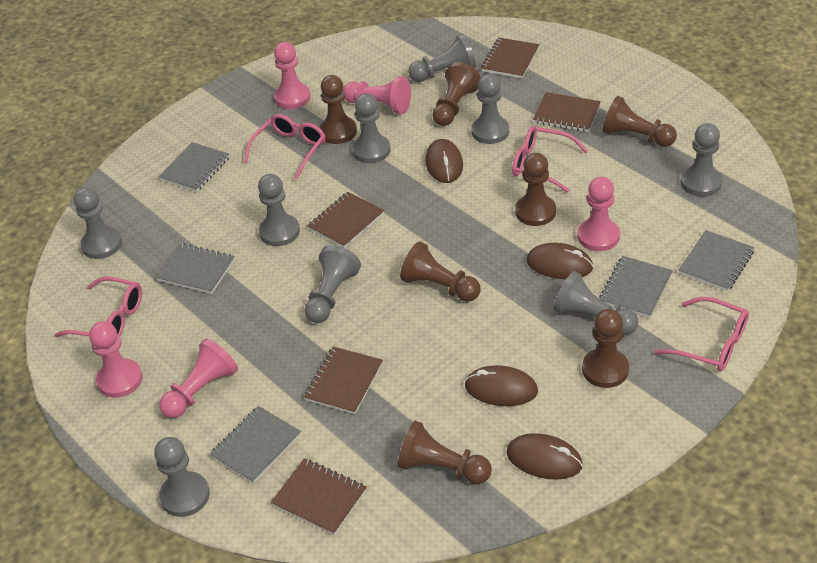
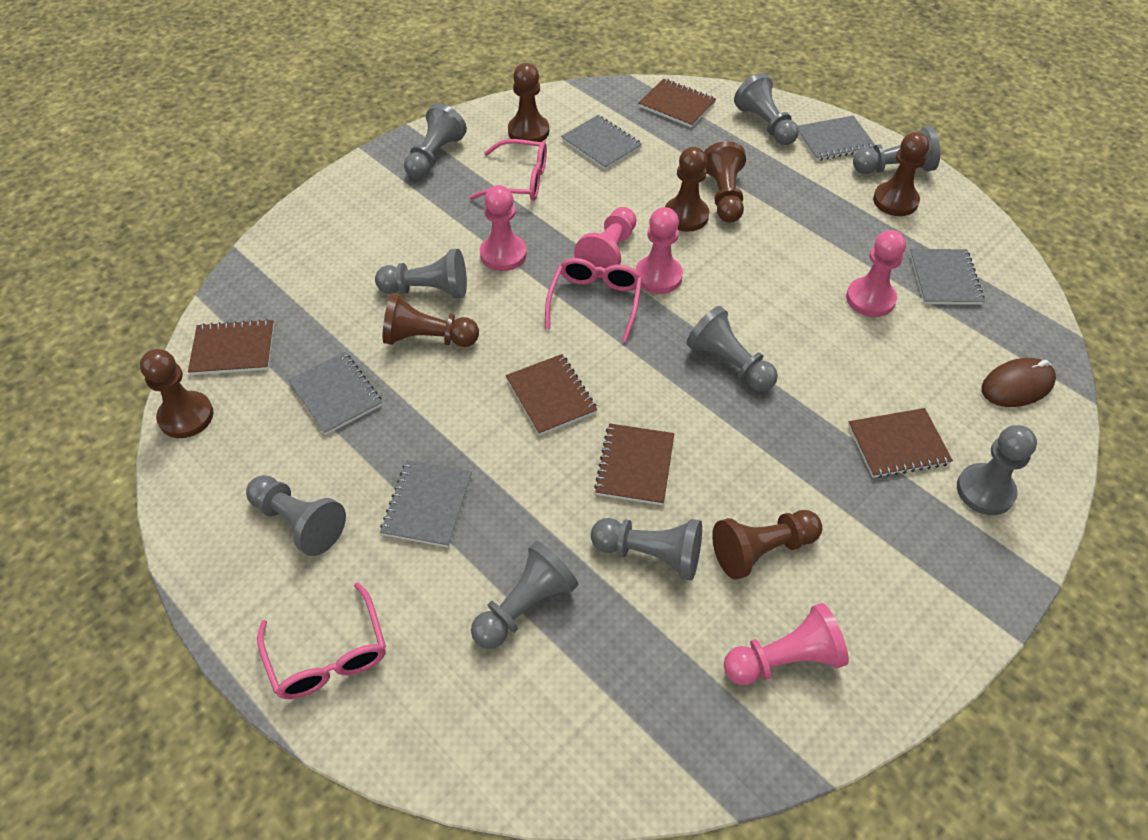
brown mouse: 4 -> 1
pink glasses: 4 -> 3

